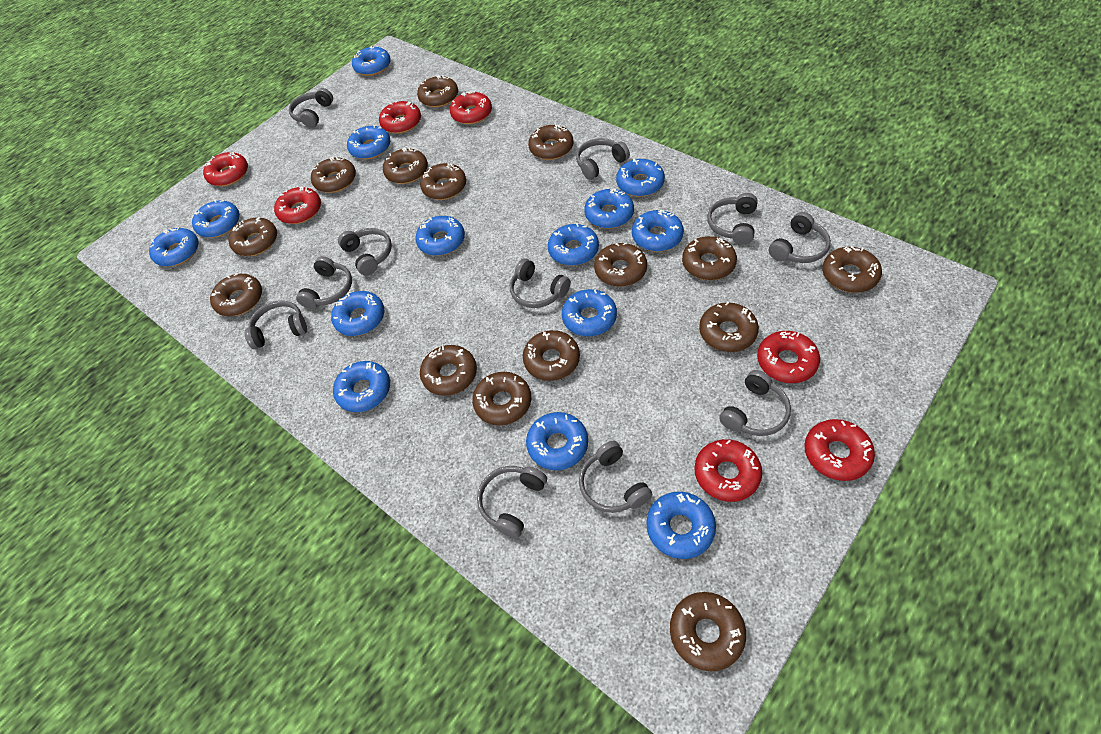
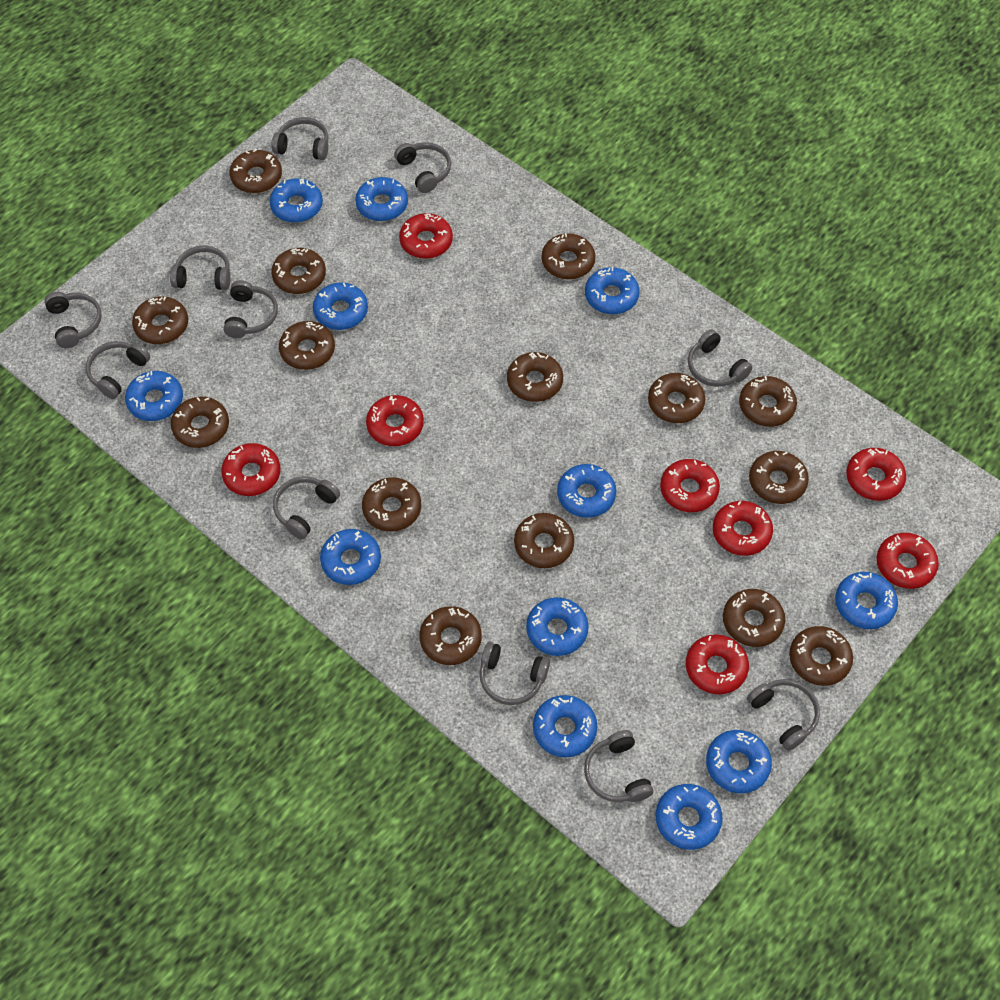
blue donut: 14 -> 12
red donut: 7 -> 8

